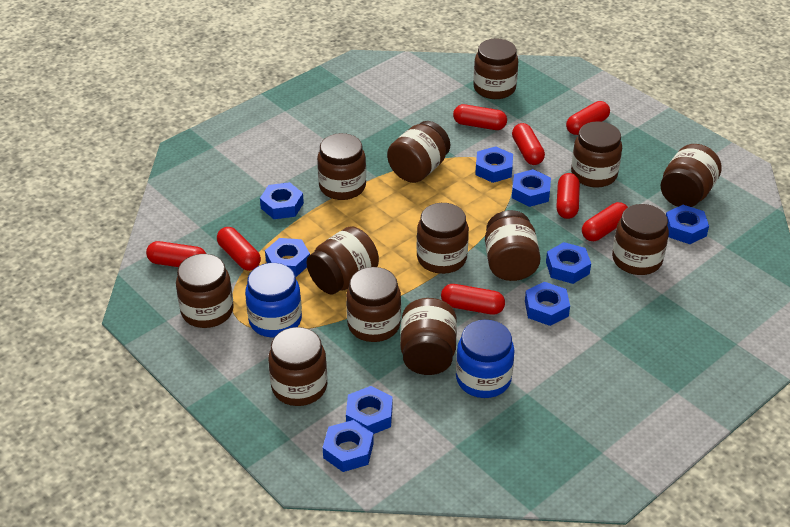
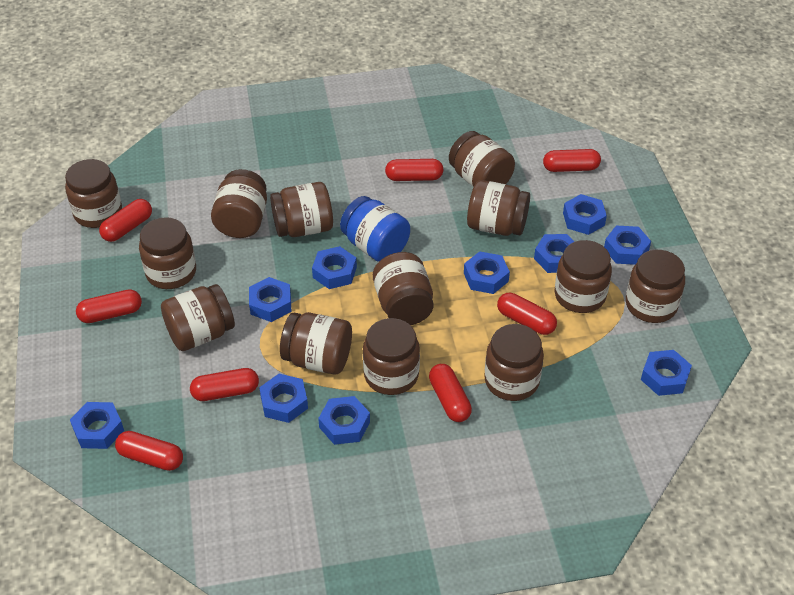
blue jar: 2 -> 1
blue nut: 9 -> 10

